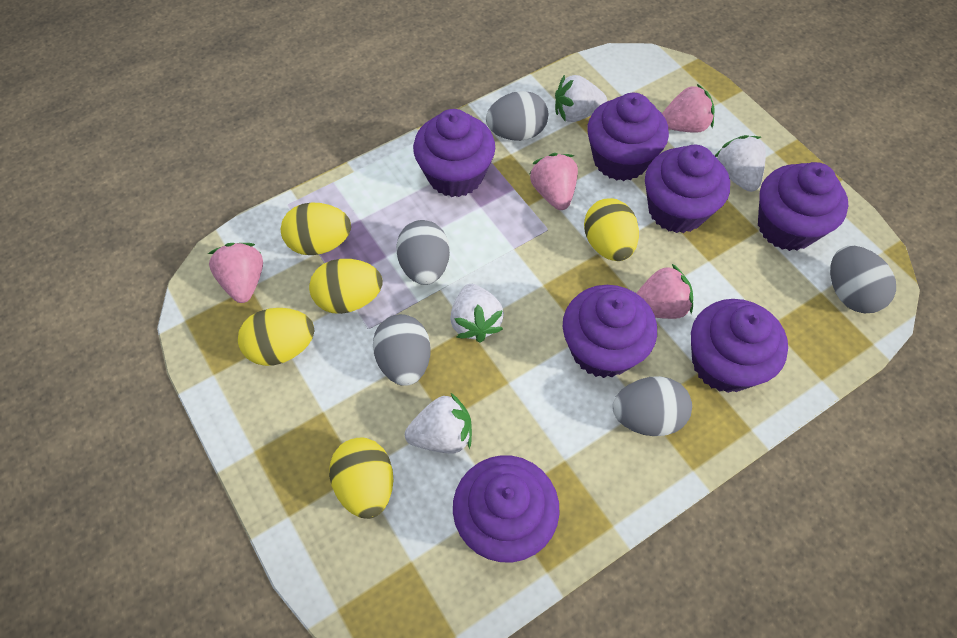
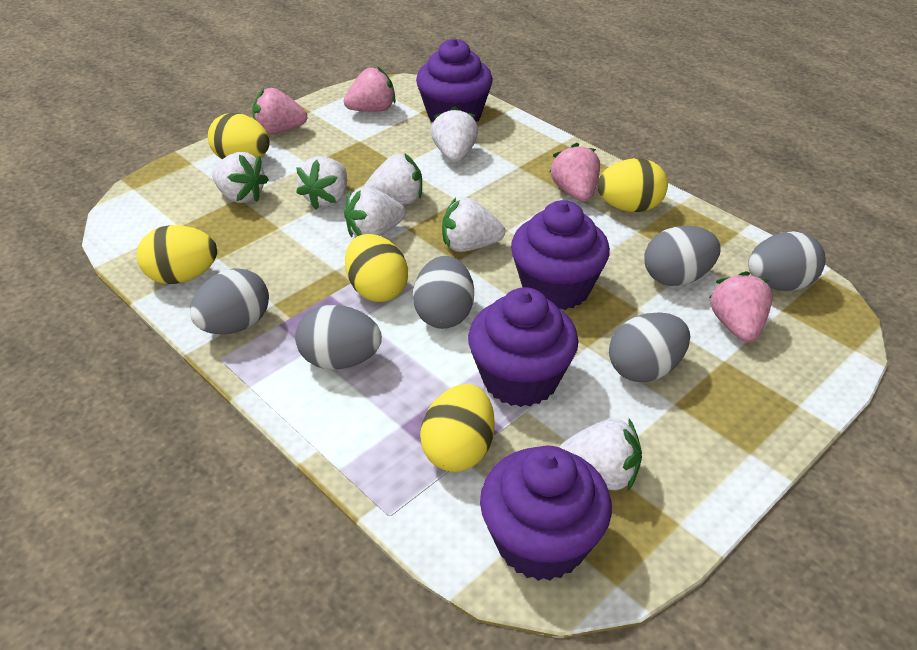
grey egg: 5 -> 6
purple cupcake: 7 -> 4
white strawberry: 4 -> 7

